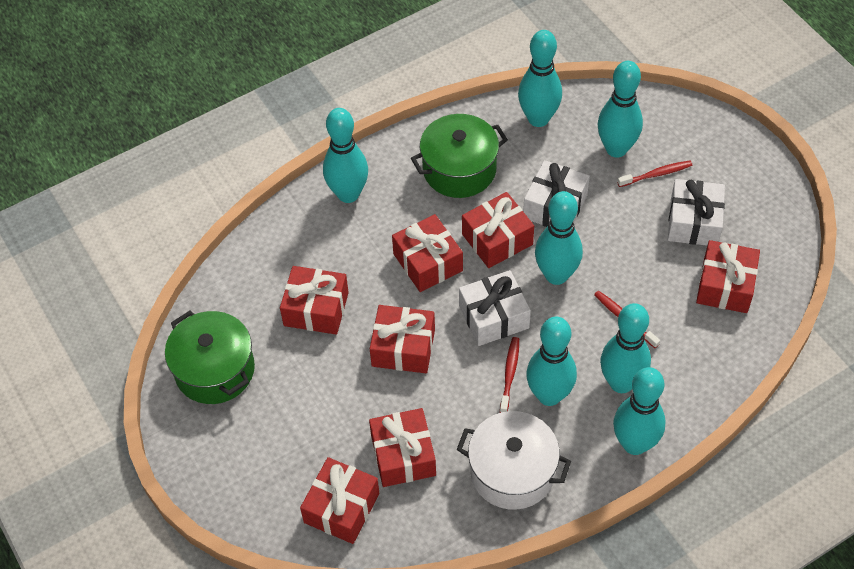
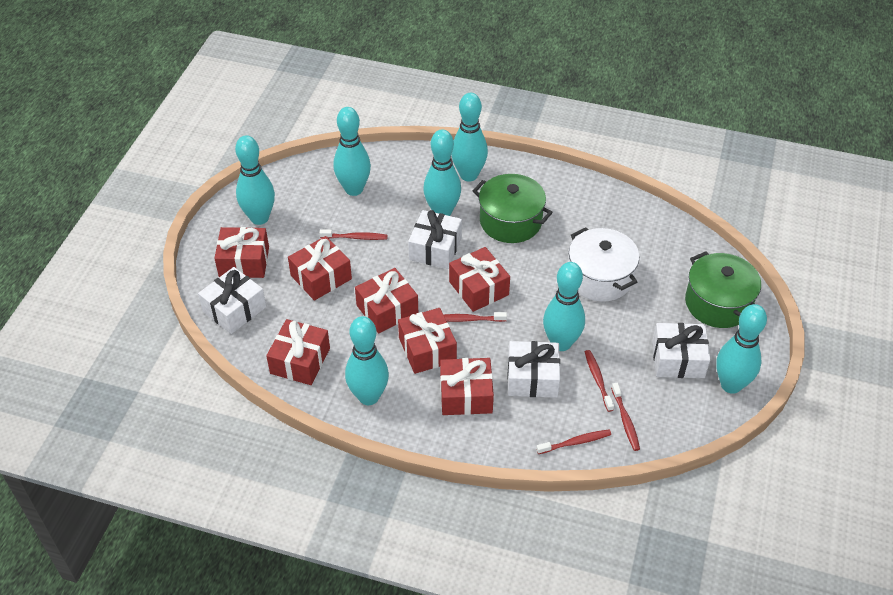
red toothbrush: 3 -> 5
white gift: 3 -> 4

